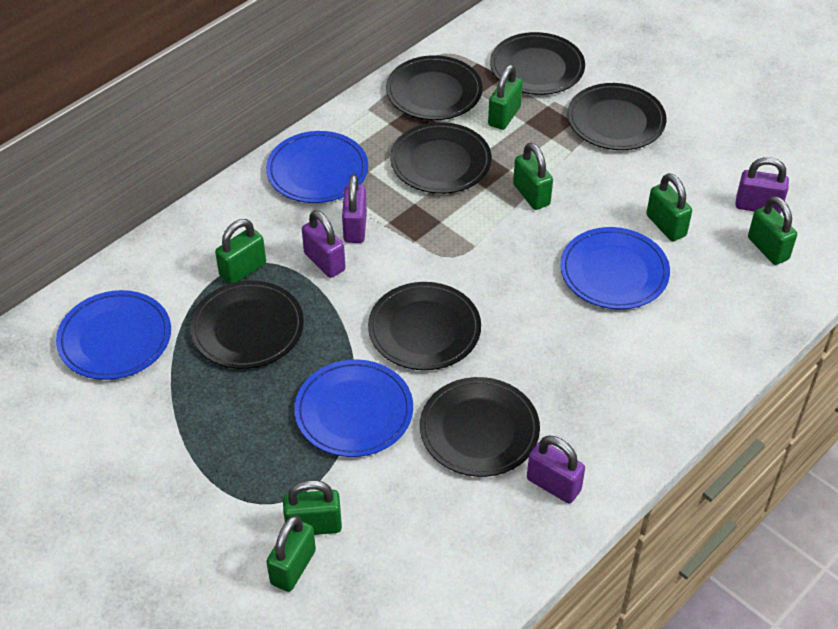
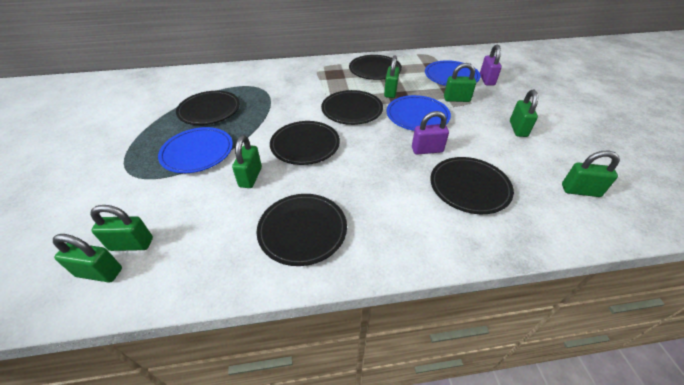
black plate: 7 -> 6
blue plate: 4 -> 3
purple padlock: 4 -> 2

